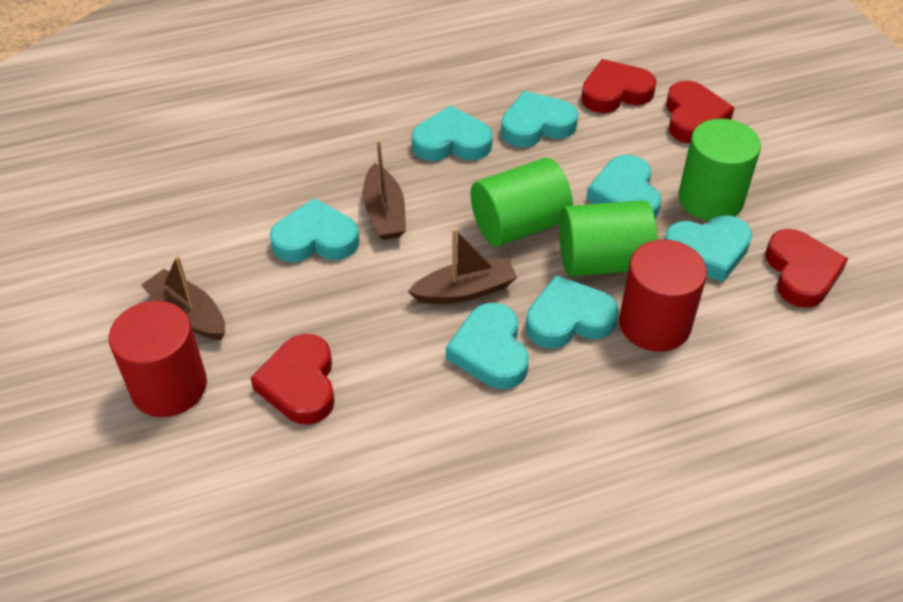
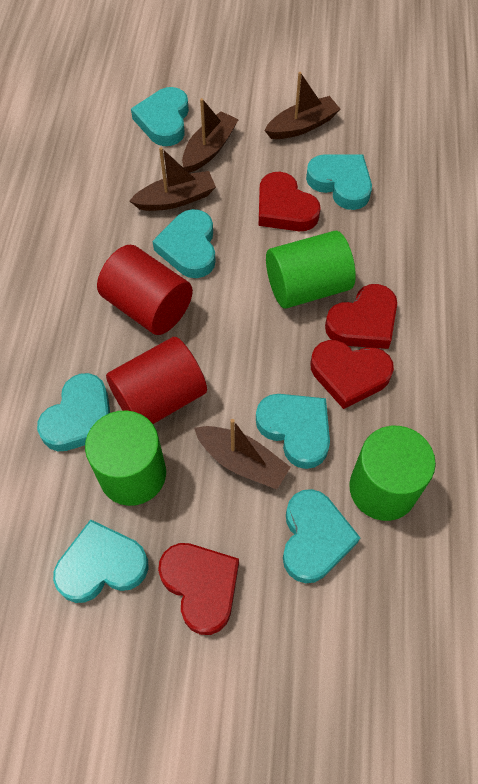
brown boat: 3 -> 4

